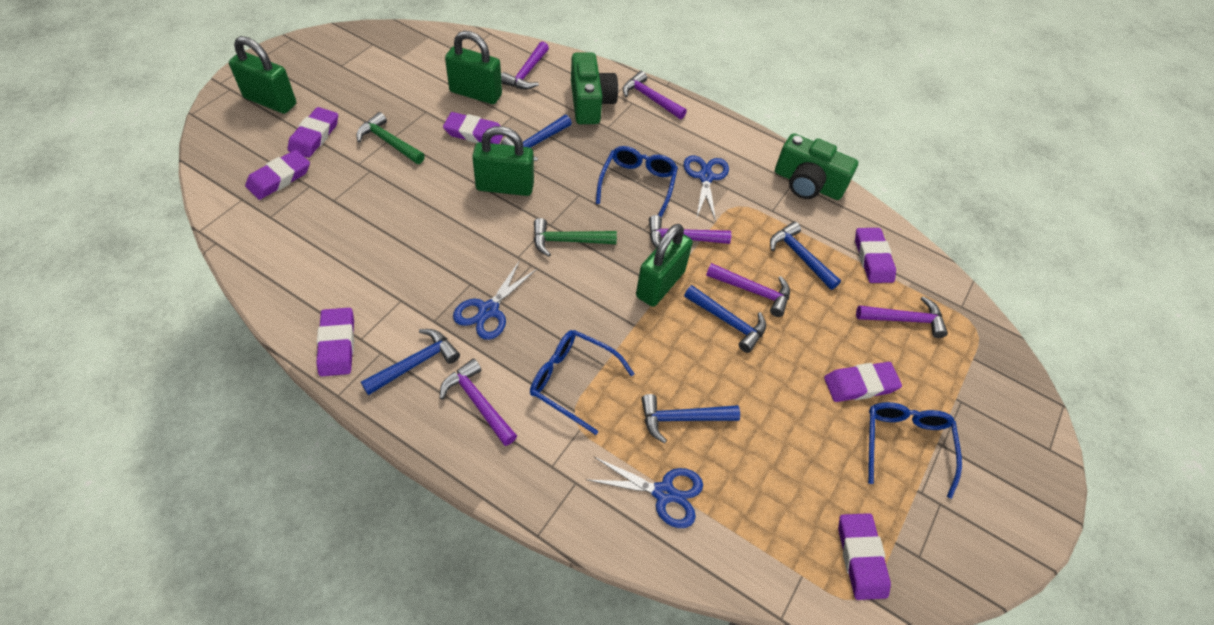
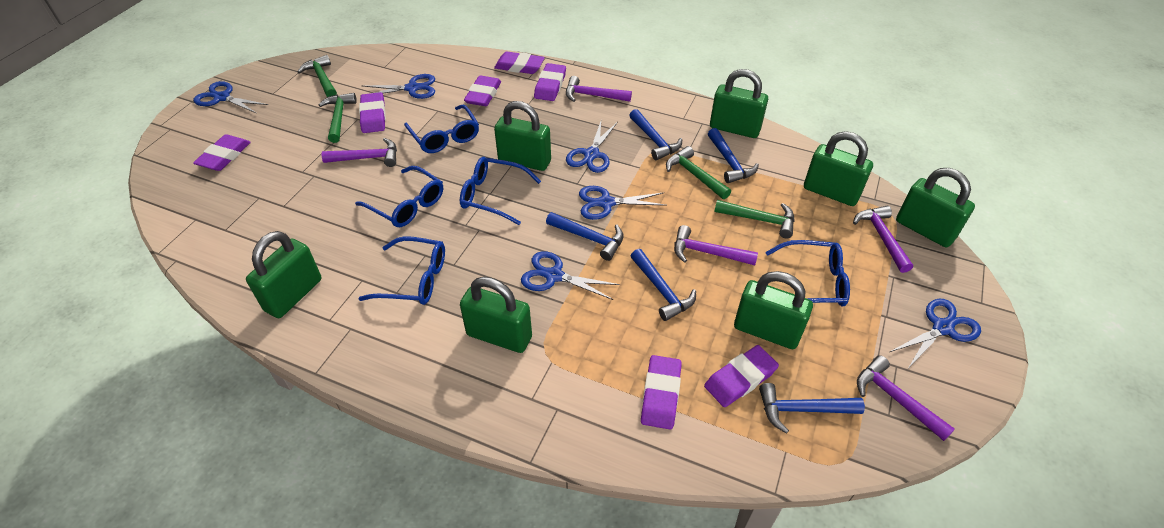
blue glasses: 3 -> 5
blue scissors: 3 -> 6
green camera: 2 -> 0
green hammer: 2 -> 4
green padlock: 4 -> 7
purple hammer: 6 -> 5

